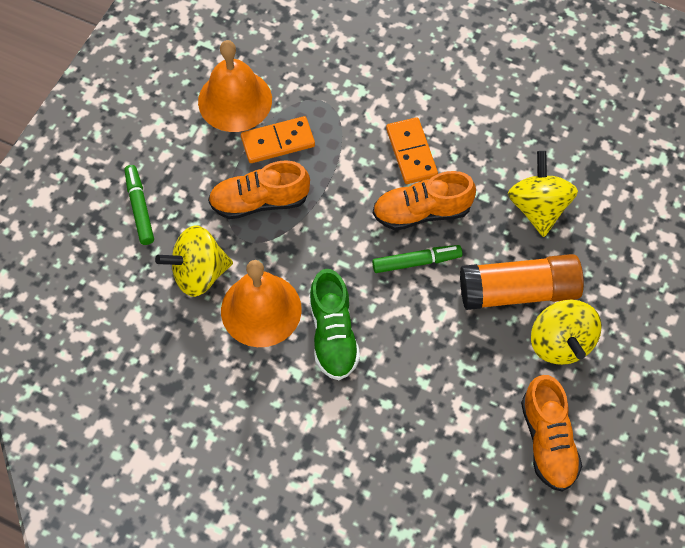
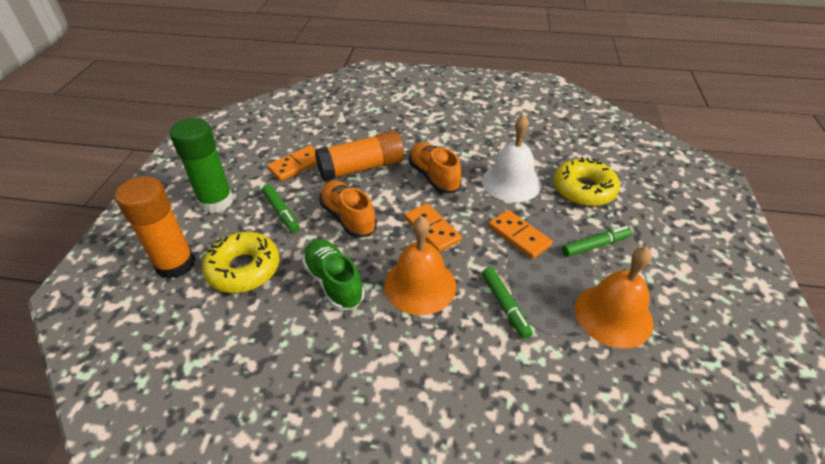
green glue stick: 0 -> 1
green marker: 2 -> 3
orange domino: 2 -> 3
orange glue stick: 1 -> 2
orange shoe: 3 -> 2
white bell: 0 -> 1
yellow donut: 0 -> 2
yellow spinning top: 3 -> 0

